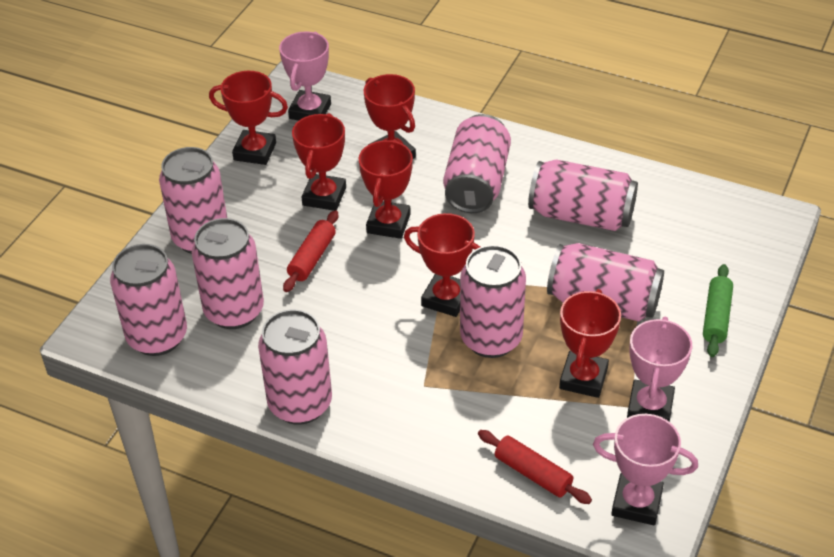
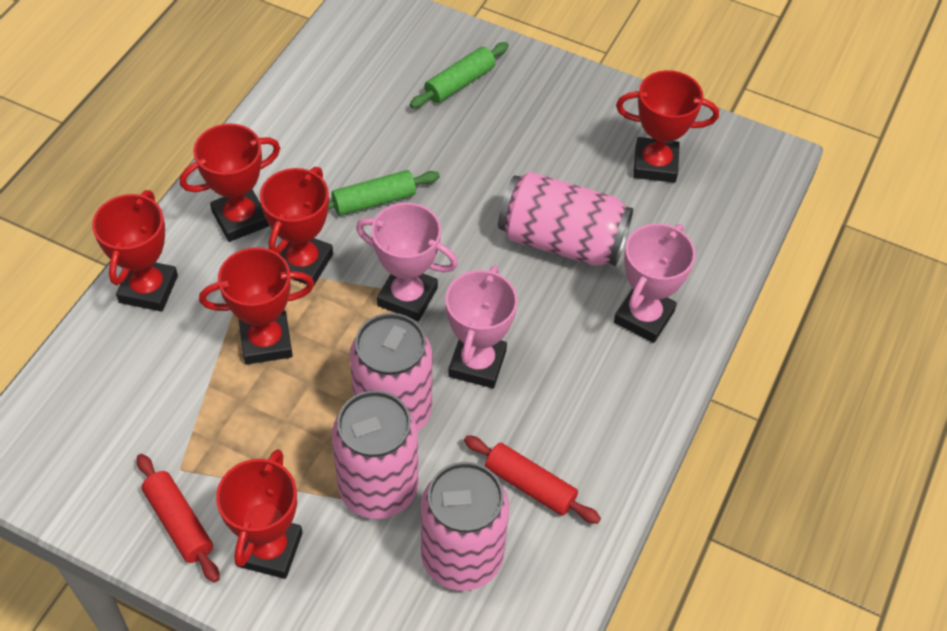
green rolling pin: 1 -> 2
pink can: 8 -> 4

